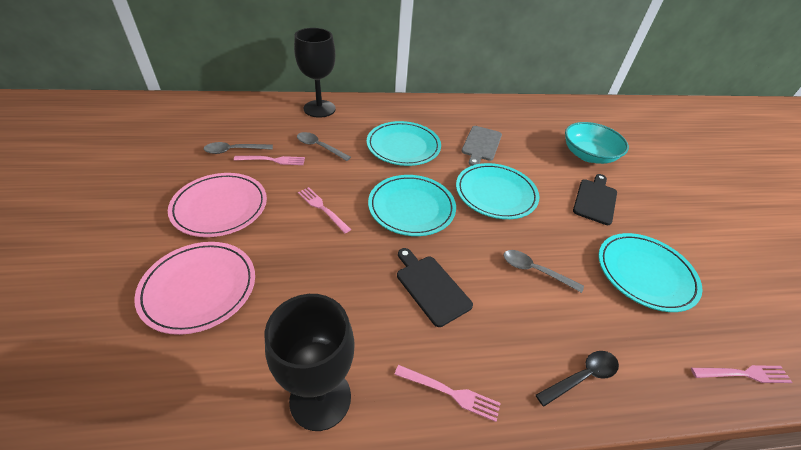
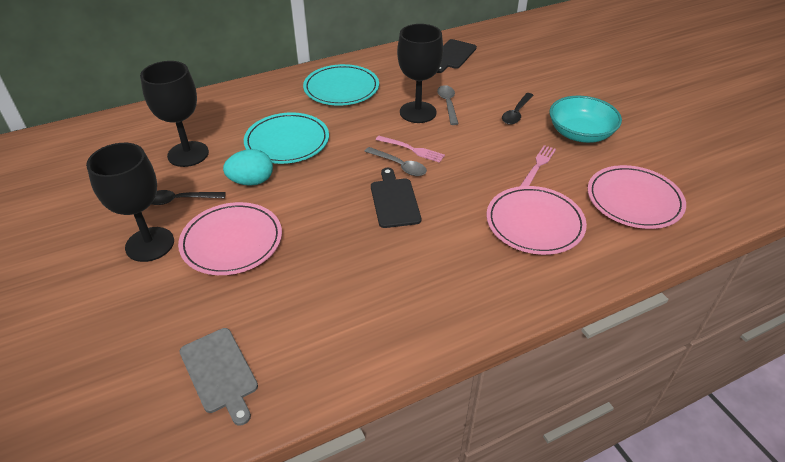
black goblet: 2 -> 3
black spoon: 1 -> 2
grey spoon: 3 -> 2
pink fork: 4 -> 2
pink plate: 2 -> 3
turquoise egg: 0 -> 1
turquoise plate: 4 -> 2

